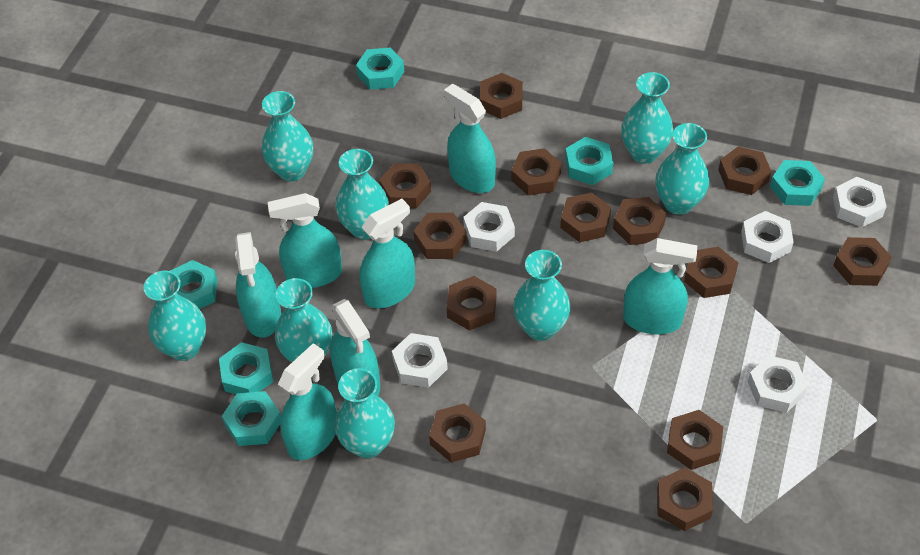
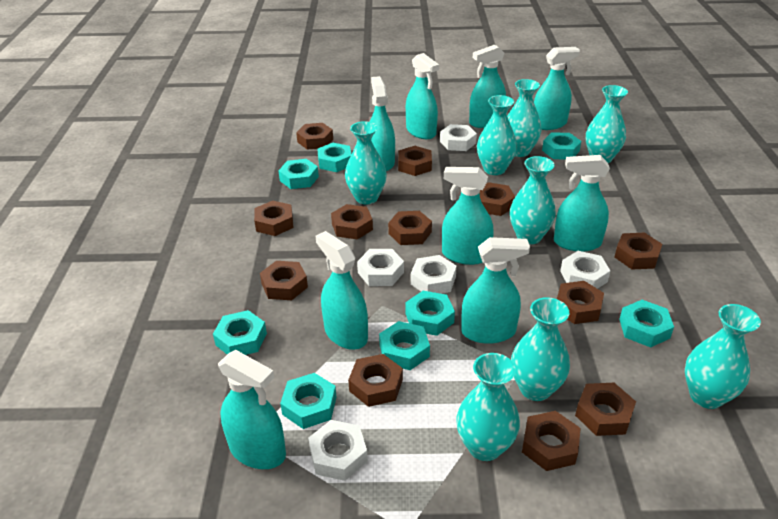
brown nut: 13 -> 12
turquoise nut: 6 -> 8
turquoise spray bottle: 7 -> 9

